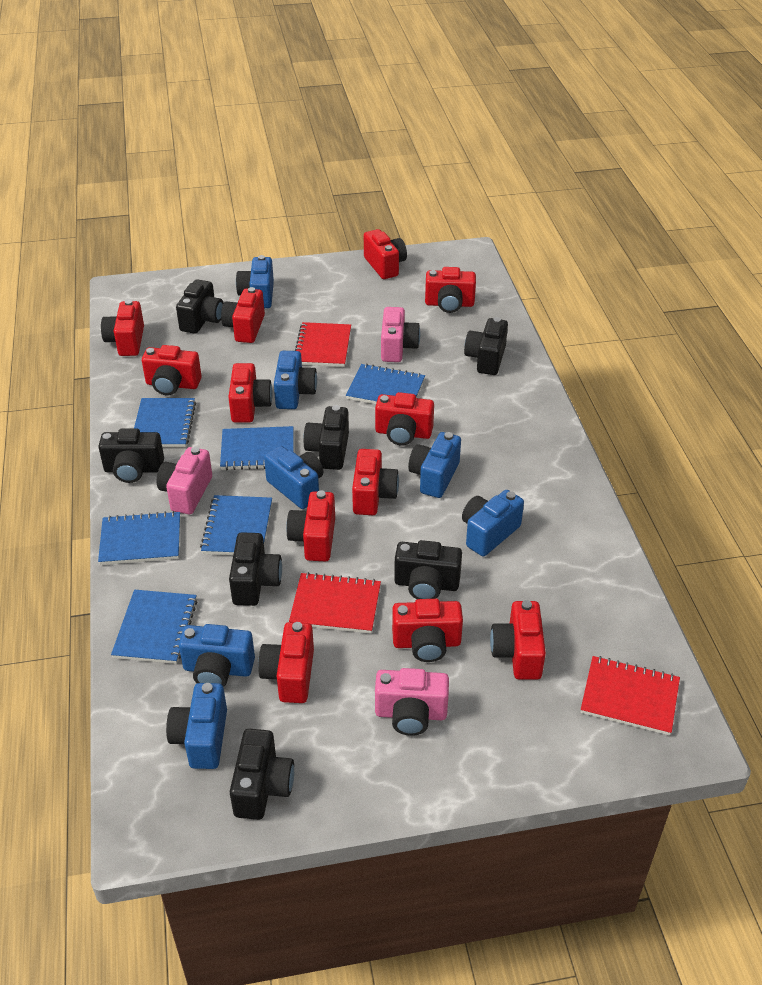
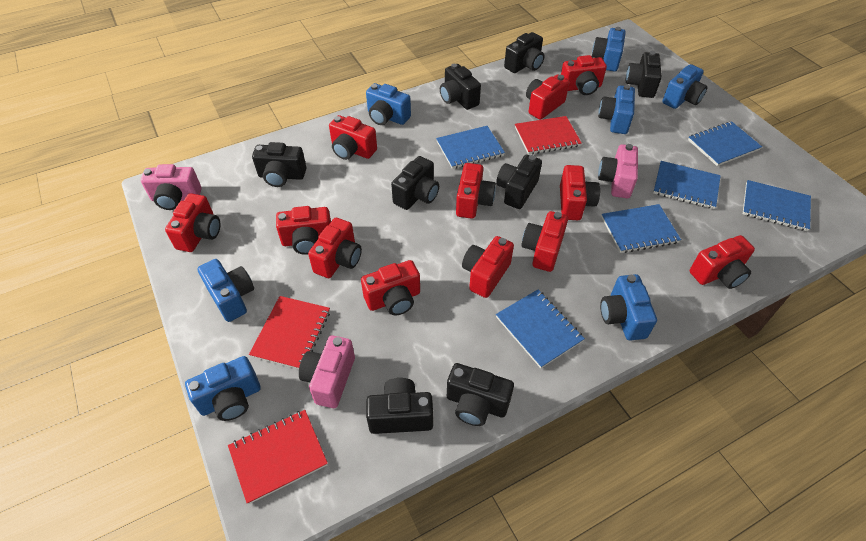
black camera: 7 -> 8

